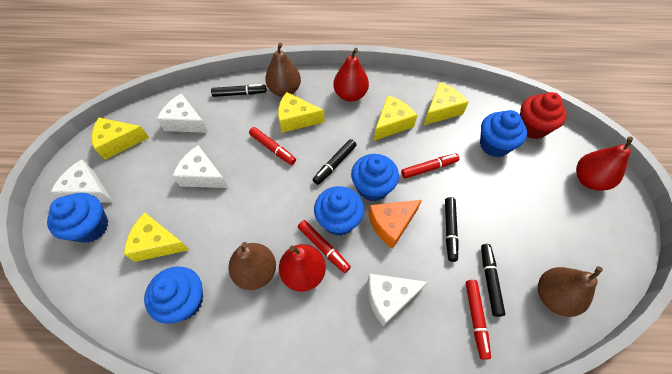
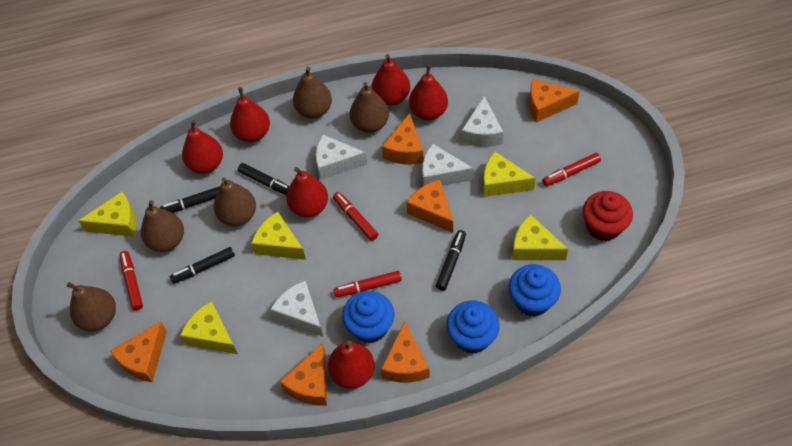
blue cupcake: 5 -> 3
brown pear: 3 -> 5
orange cheese: 1 -> 6
red pear: 3 -> 6

